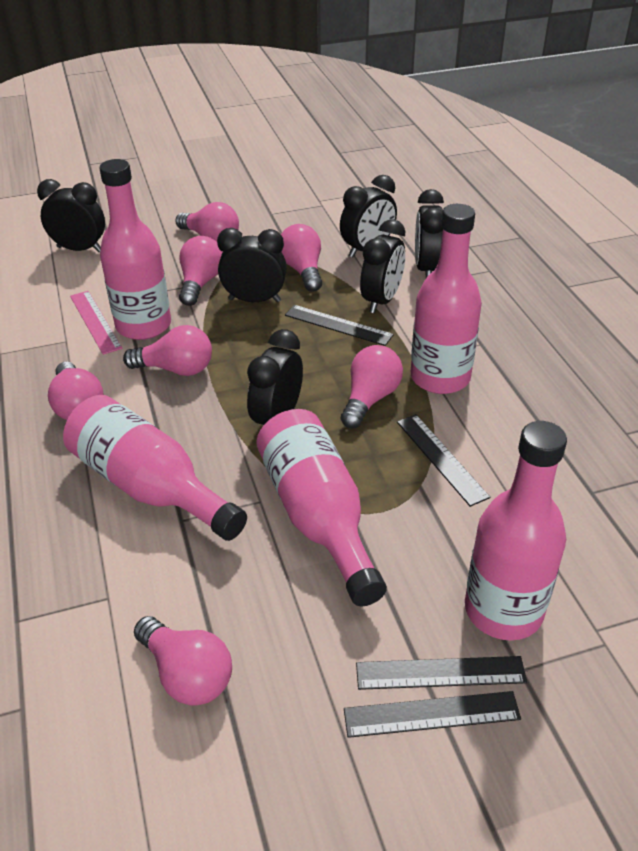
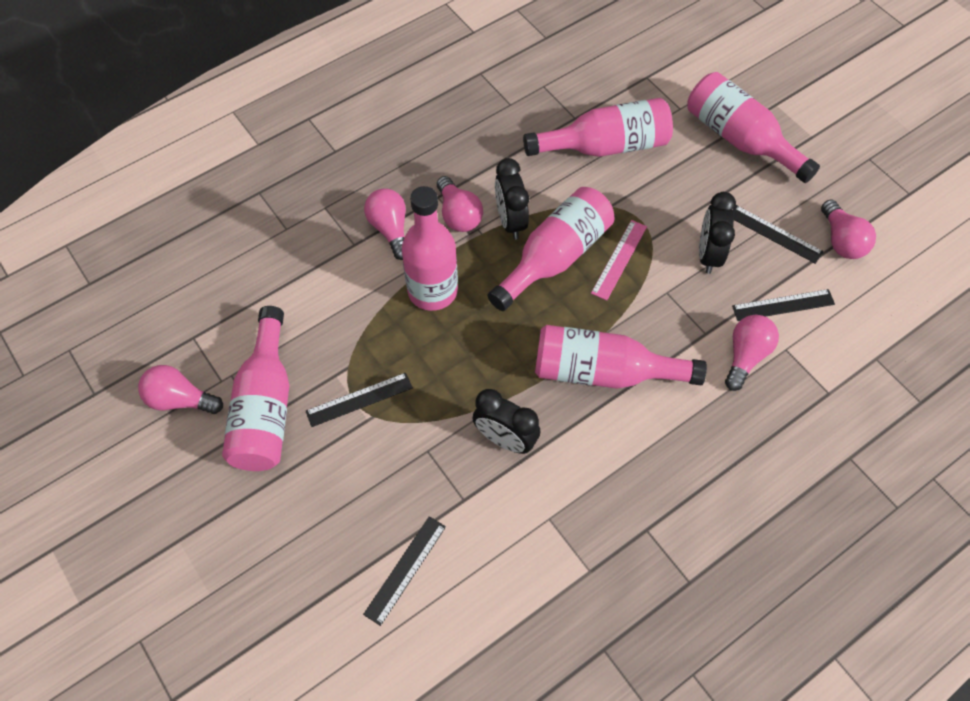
black clock: 6 -> 3
pink bottle: 5 -> 6
pink light bulb: 7 -> 5

